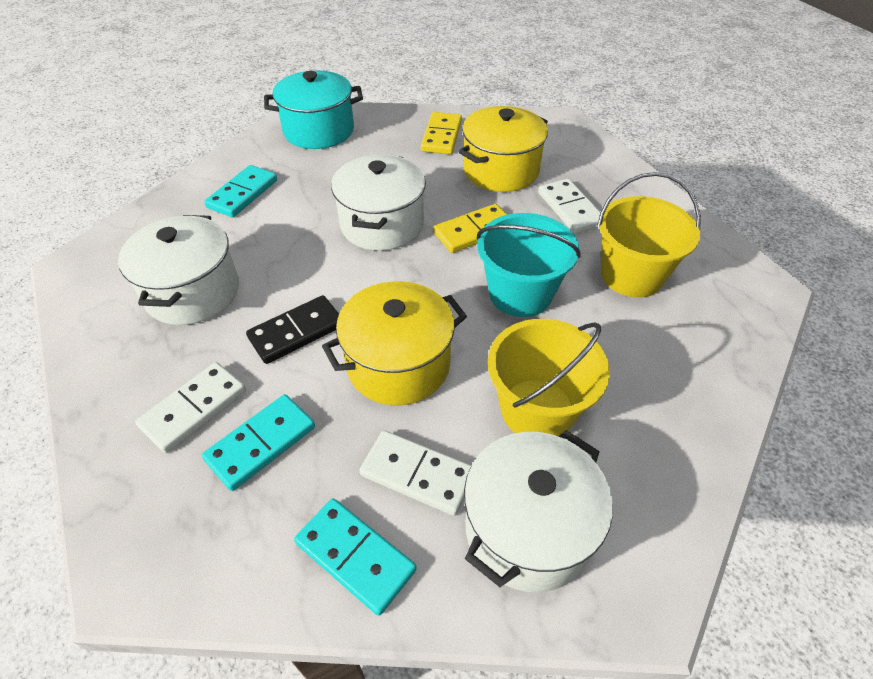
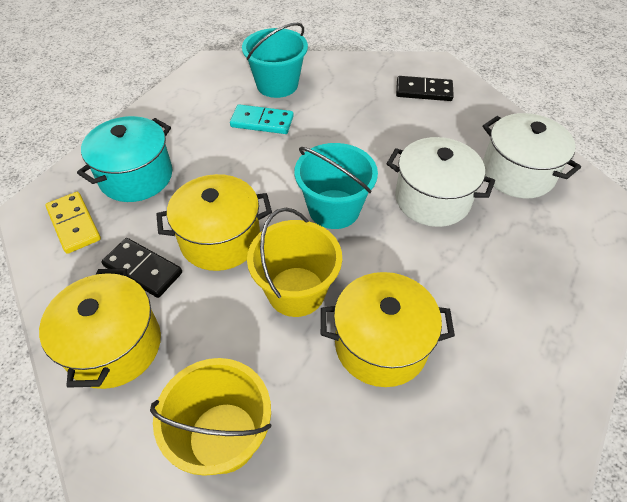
black domino: 1 -> 2
turquoise bucket: 1 -> 2
turquoise domino: 3 -> 1
white domino: 3 -> 0
white pot: 3 -> 2
yellow domino: 2 -> 1
yellow pot: 2 -> 3

